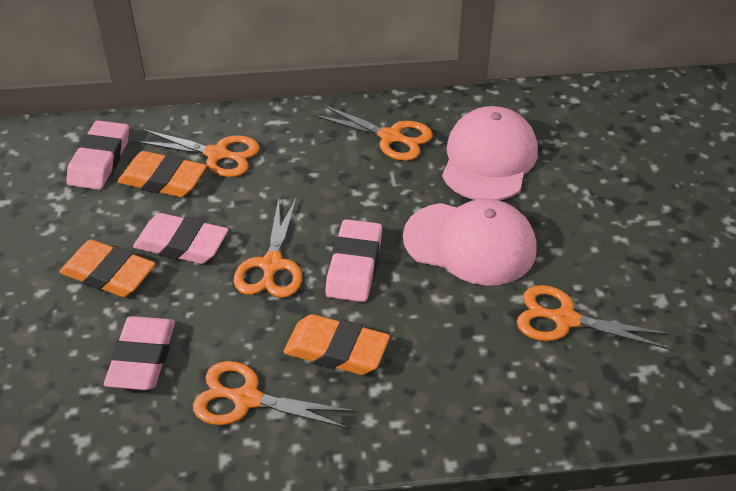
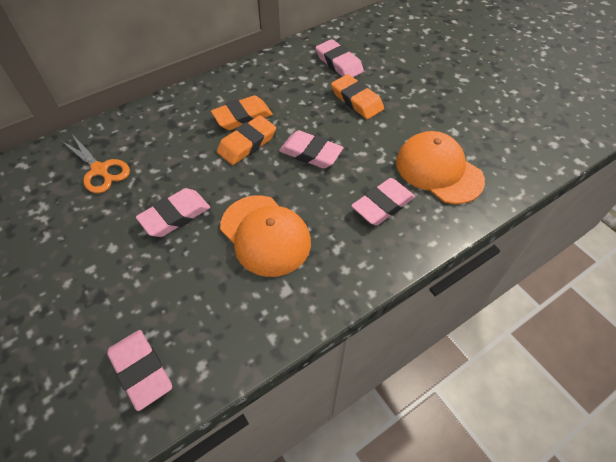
orange cap: 0 -> 2
orange scissors: 5 -> 1
pink cap: 2 -> 0
pink eraser: 4 -> 5

